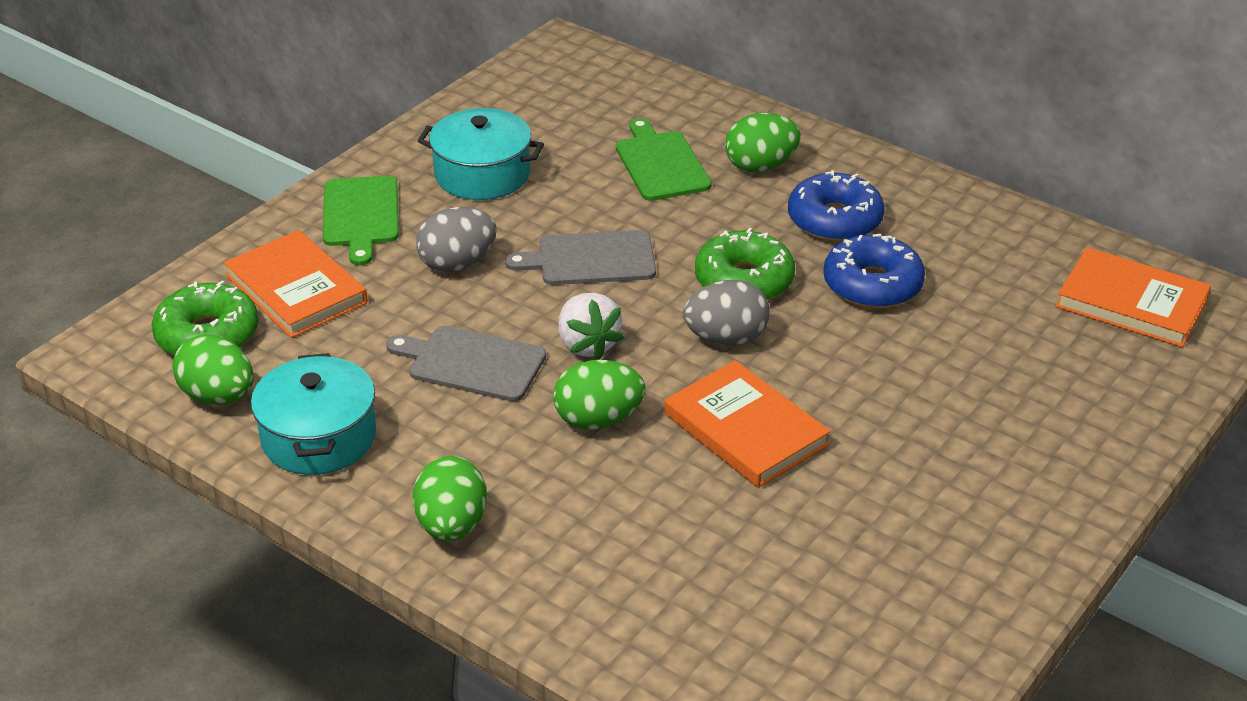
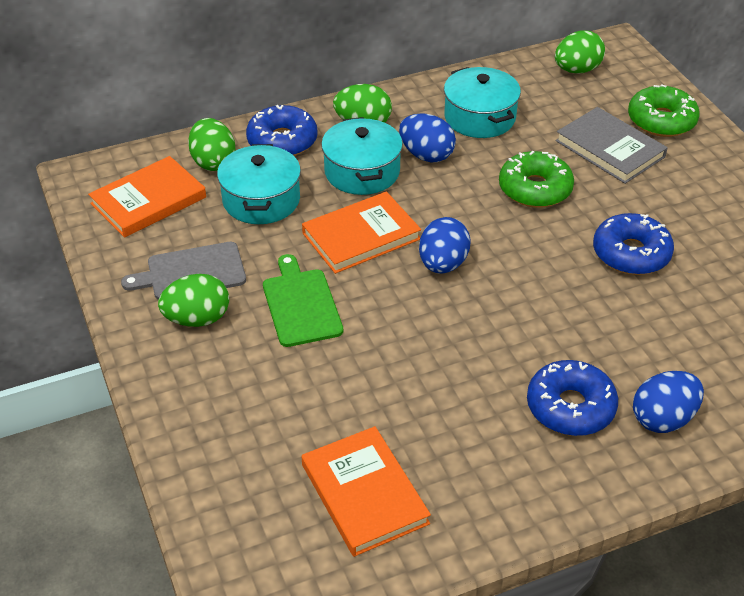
blue donut: 2 -> 3
blue egg: 0 -> 3
green cutting board: 2 -> 1
grey book: 0 -> 1
grey cutting board: 2 -> 1
grey egg: 2 -> 0
turquoise pot: 2 -> 3
white strawberry: 1 -> 0

